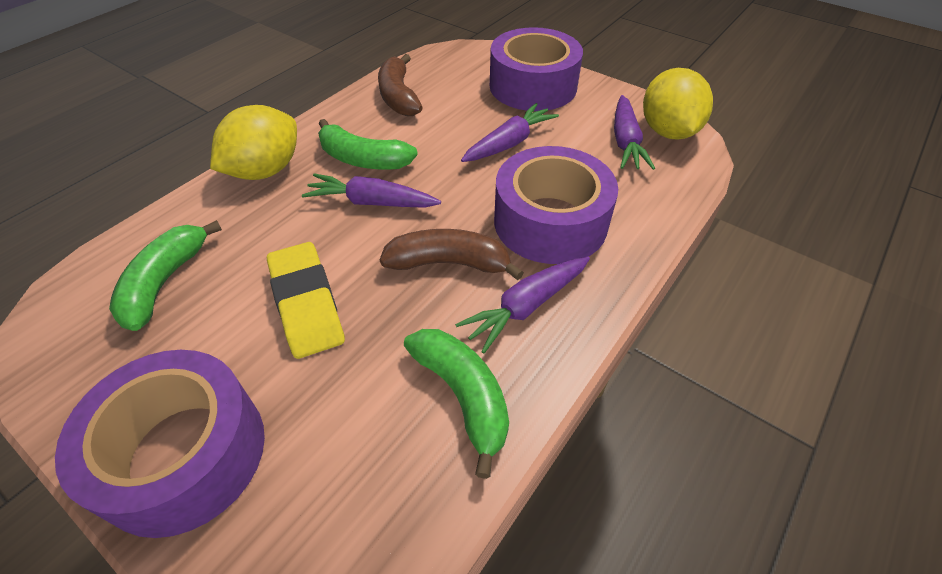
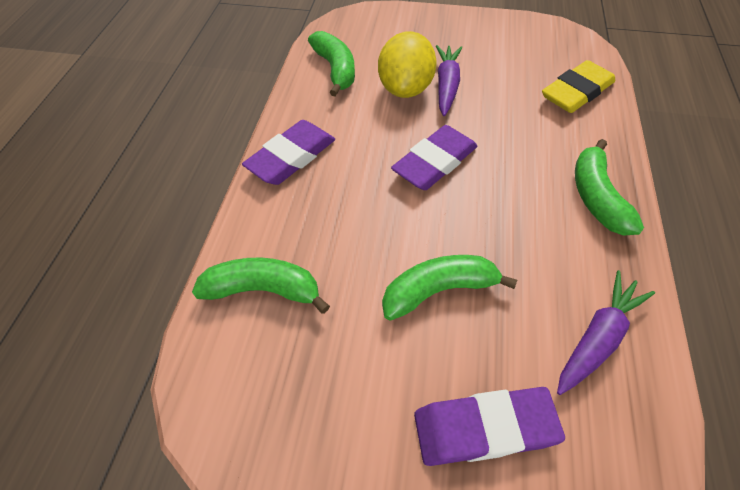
brown banana: 2 -> 0
green banana: 3 -> 4
purple carrot: 4 -> 2
purple eraser: 0 -> 3
purple tape: 3 -> 0
yellow lemon: 2 -> 1

